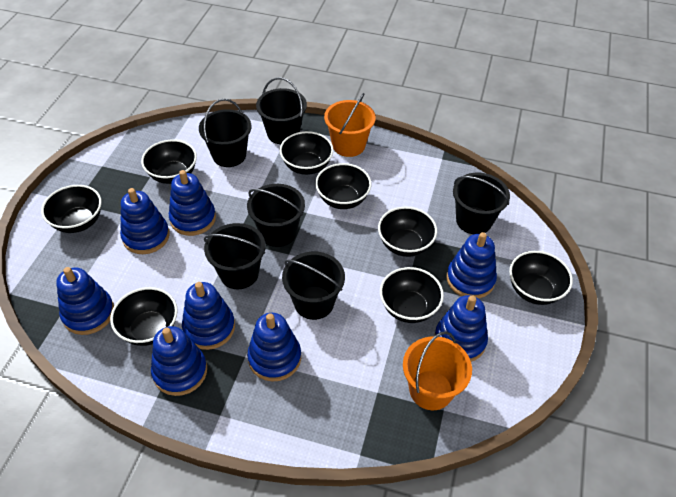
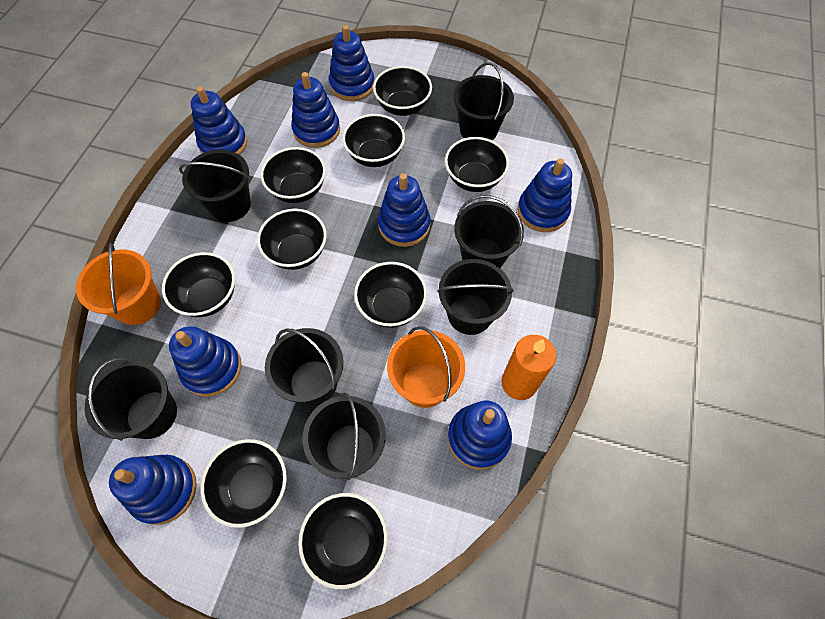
black bowl: 8 -> 9
black bucket: 6 -> 7
orange candle: 0 -> 1

